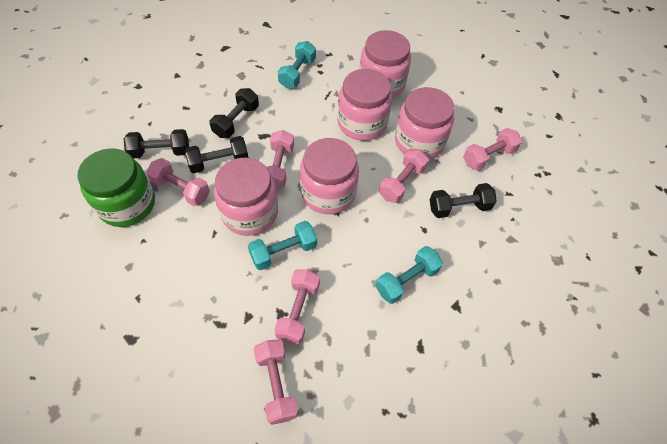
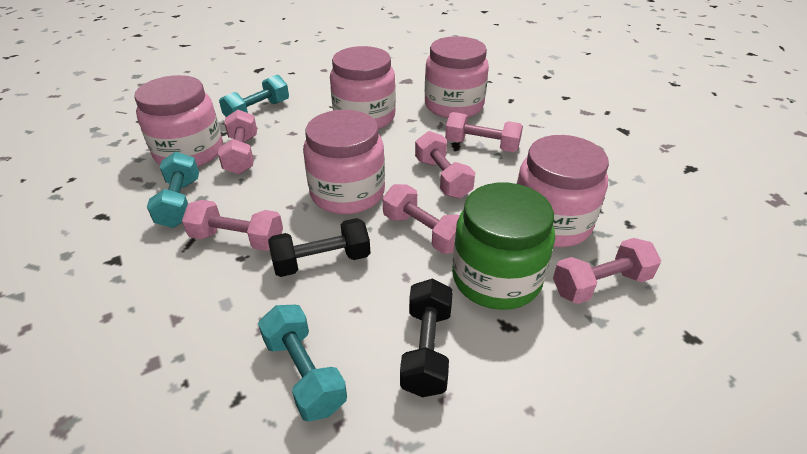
black dumbbell: 4 -> 2

